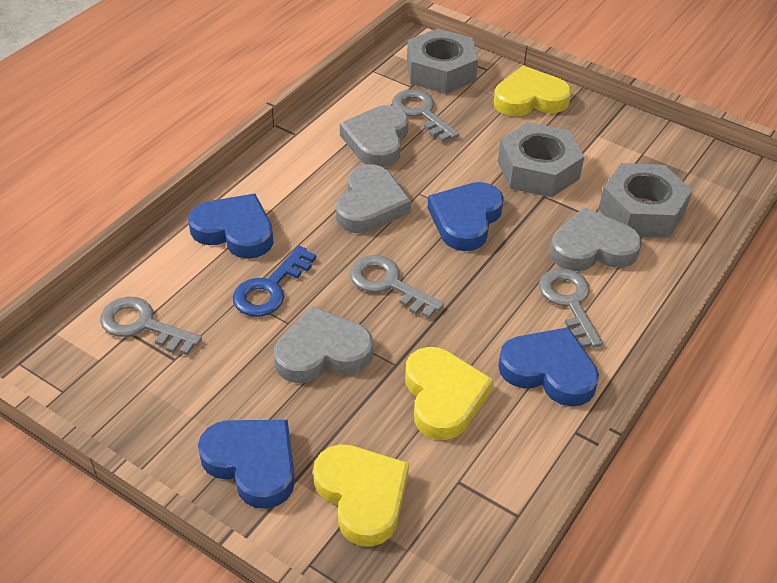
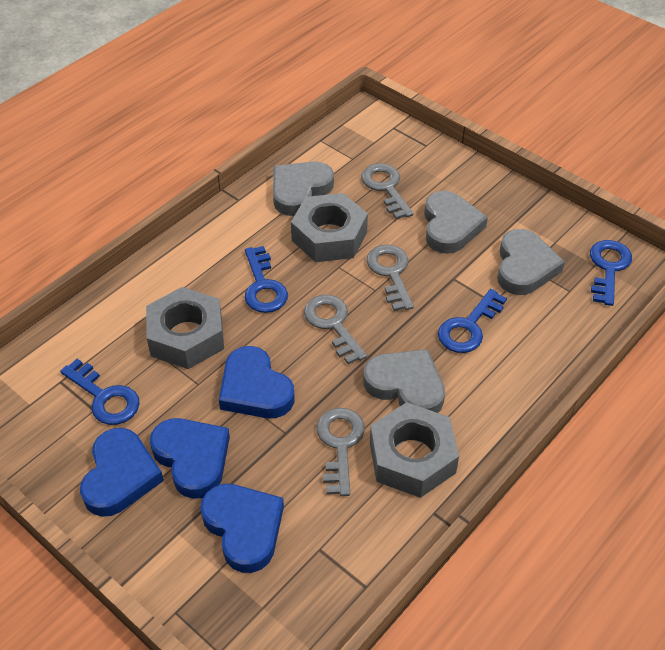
blue key: 1 -> 4
yellow heart: 3 -> 0

